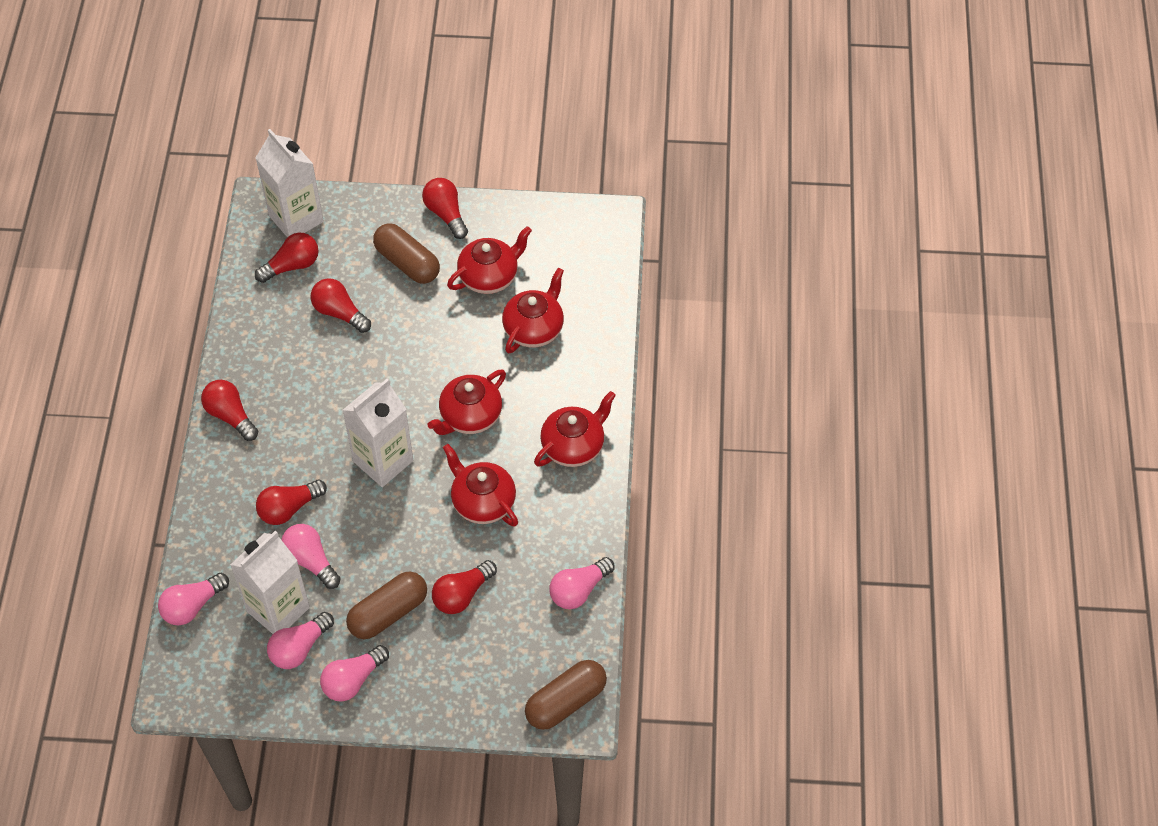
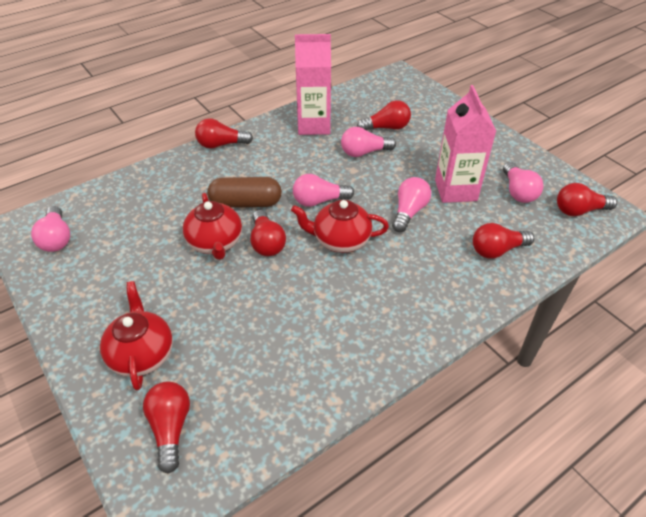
brown capsule: 3 -> 1
pink carton: 0 -> 2
red teapot: 5 -> 3
white carton: 3 -> 0

